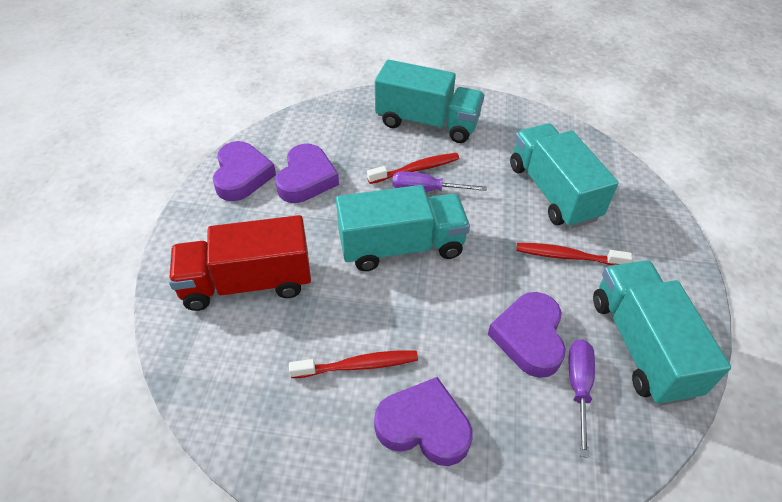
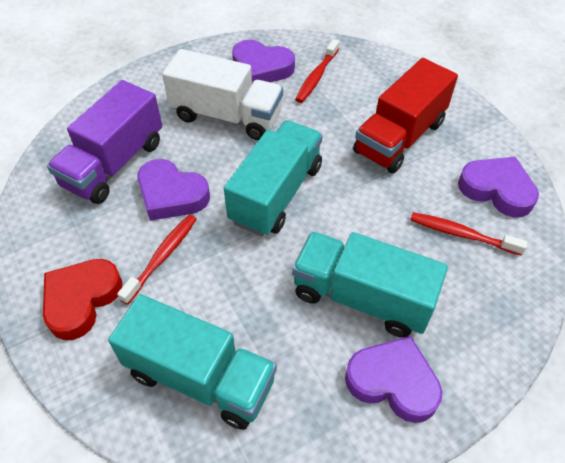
purple screwdriver: 2 -> 0
purple truck: 0 -> 1
red heart: 0 -> 1
turquoise truck: 4 -> 3
white truck: 0 -> 1

